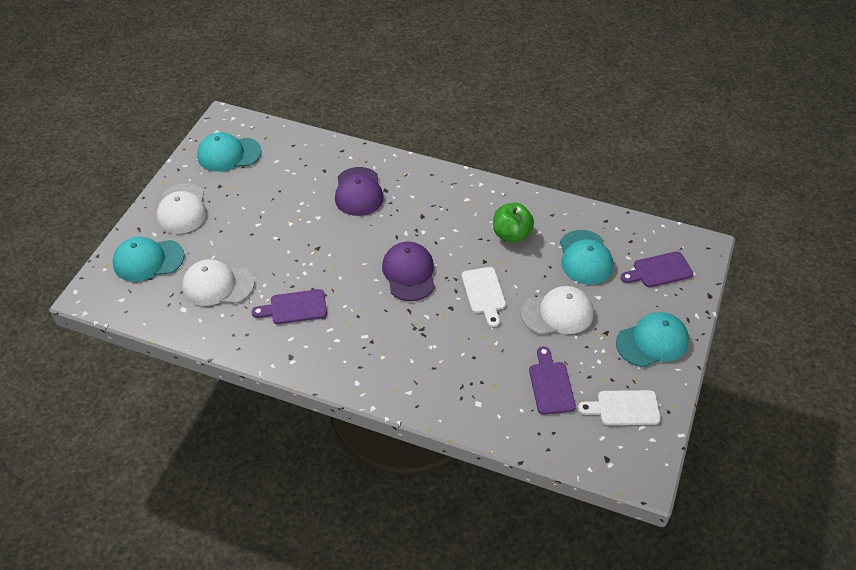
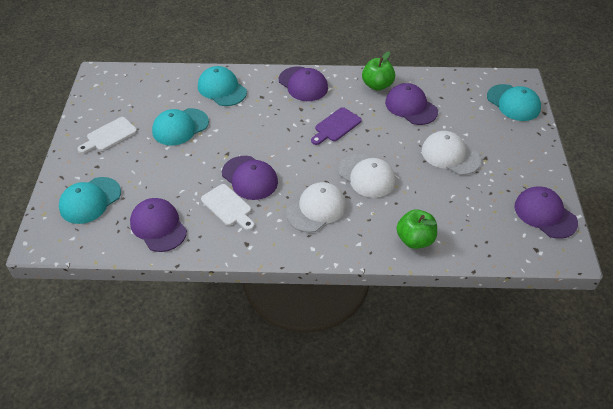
green apple: 1 -> 2
purple cap: 2 -> 5
purple cutting board: 3 -> 1

